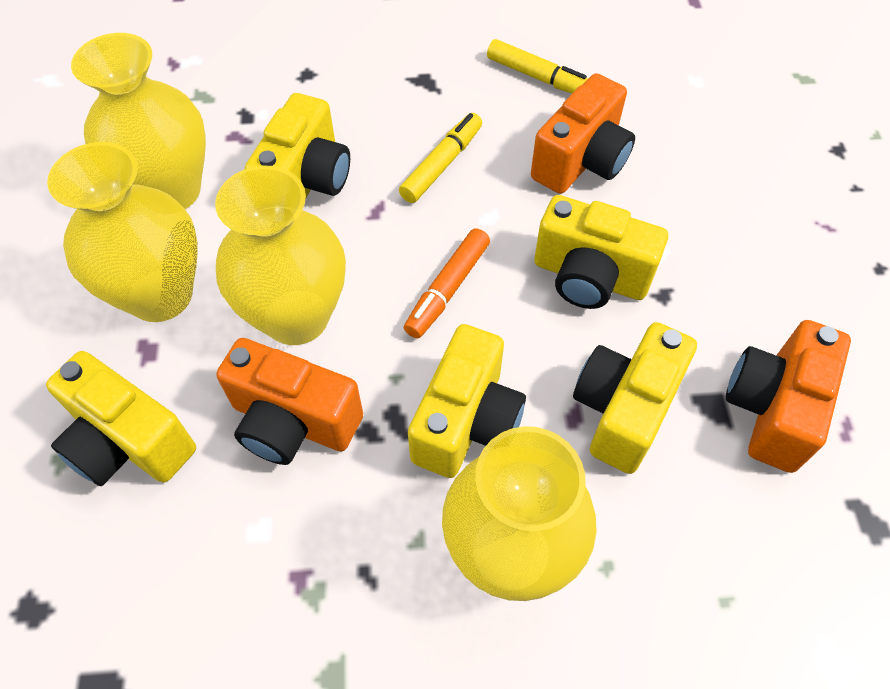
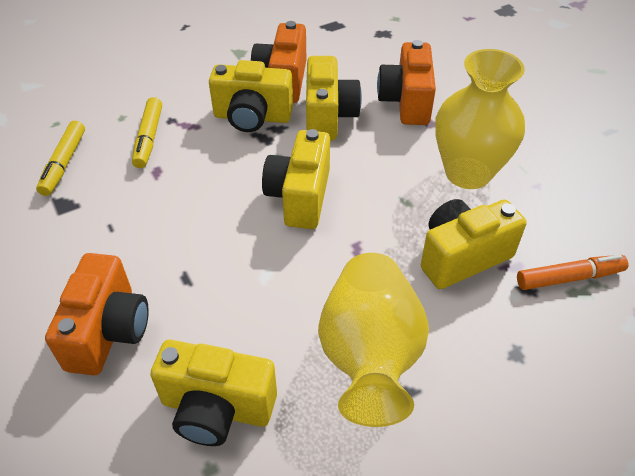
yellow vase: 4 -> 2

